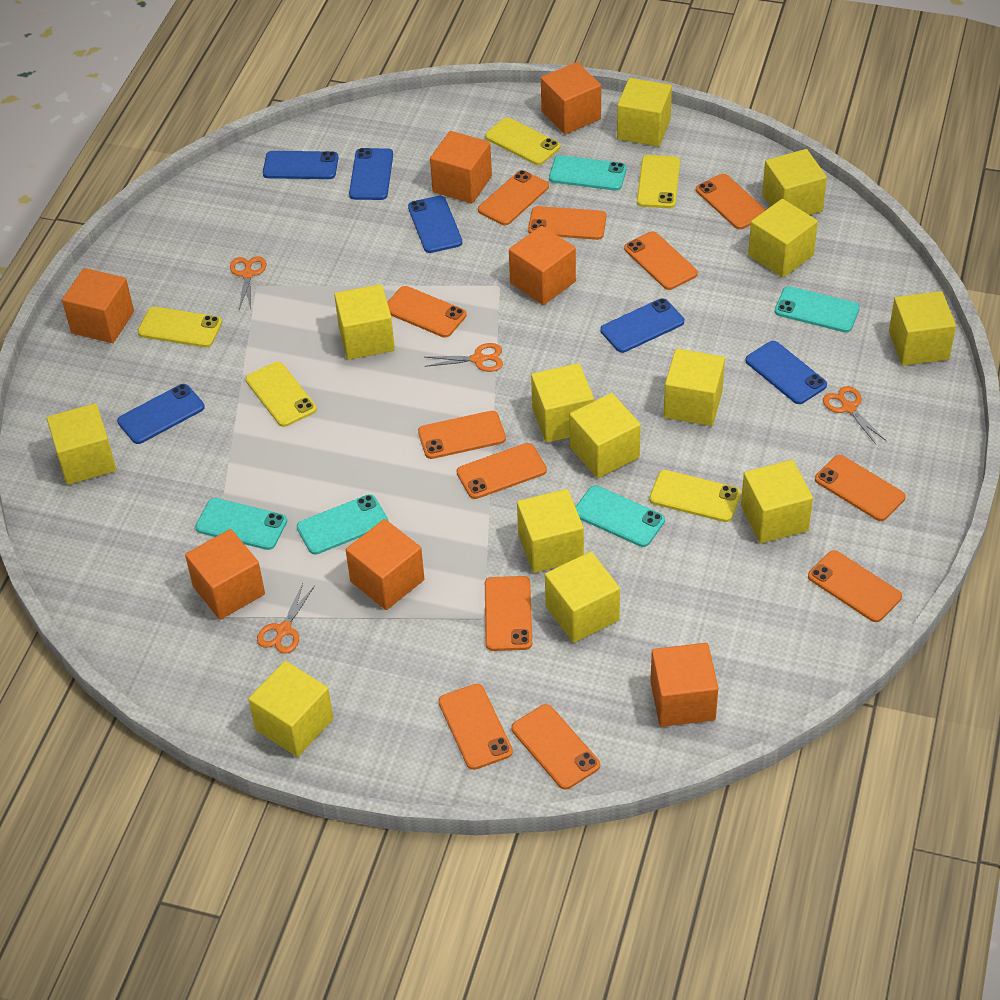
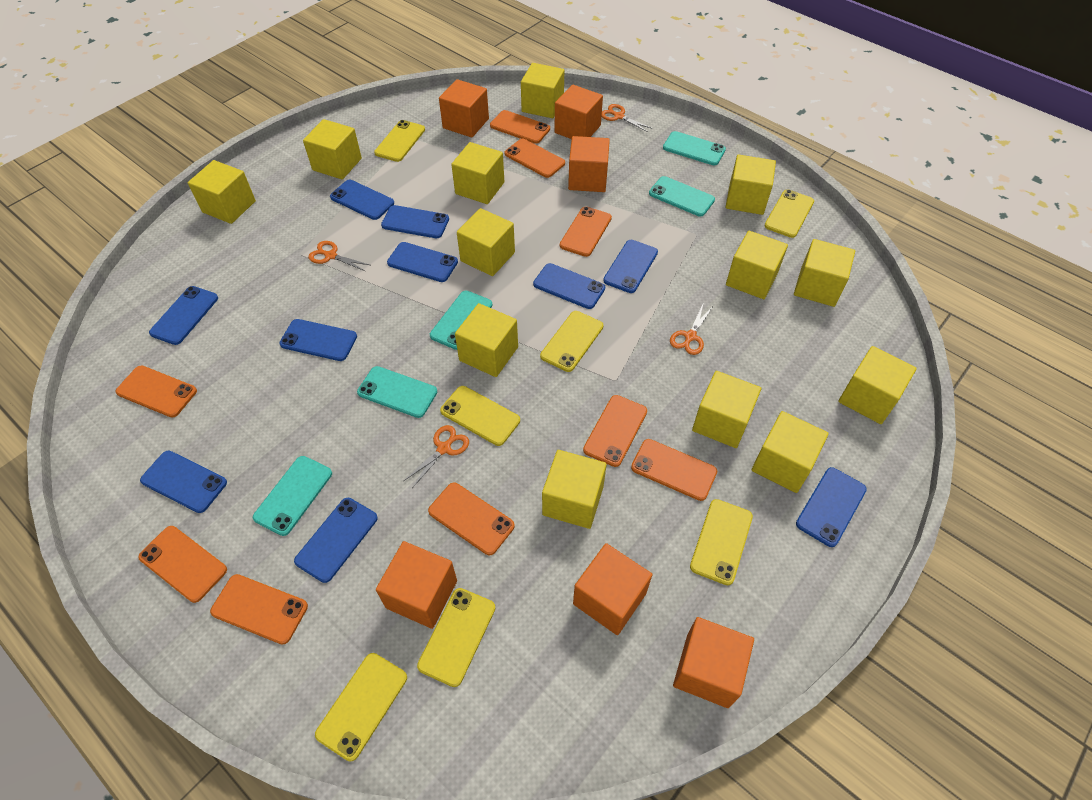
blue phone: 6 -> 10
orange cube: 7 -> 6
orange phone: 12 -> 9
yellow phone: 5 -> 7

